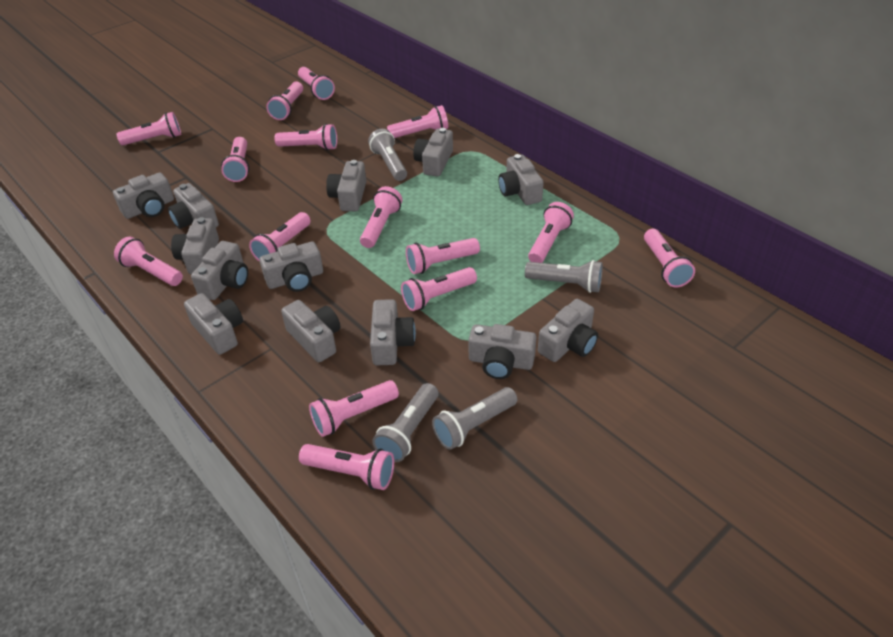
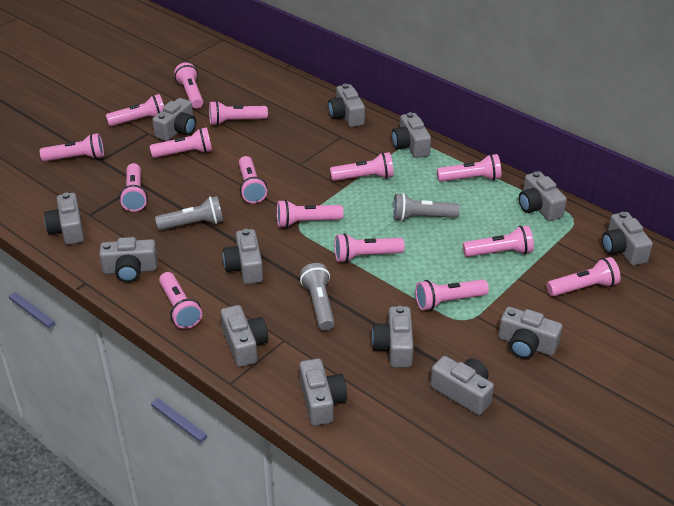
grey flashlight: 4 -> 3

